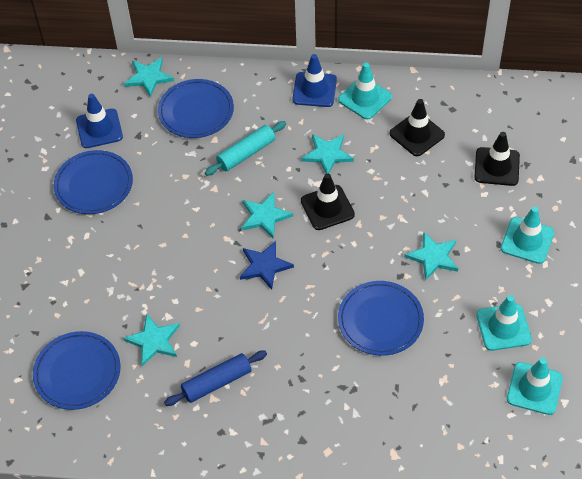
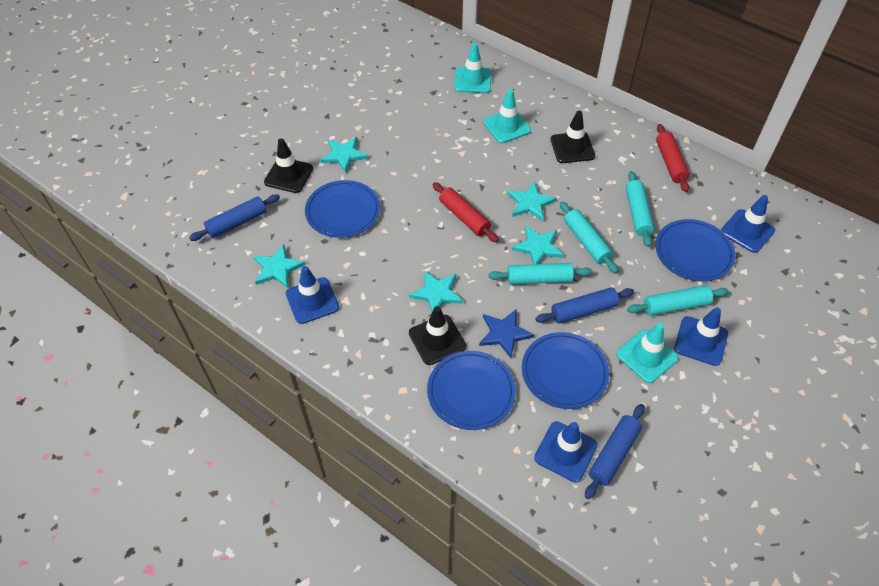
blue rolling pin: 1 -> 3
blue traffic cone: 2 -> 4
red rolling pin: 0 -> 2
turquoise rolling pin: 1 -> 4
turquoise traffic cone: 4 -> 3

